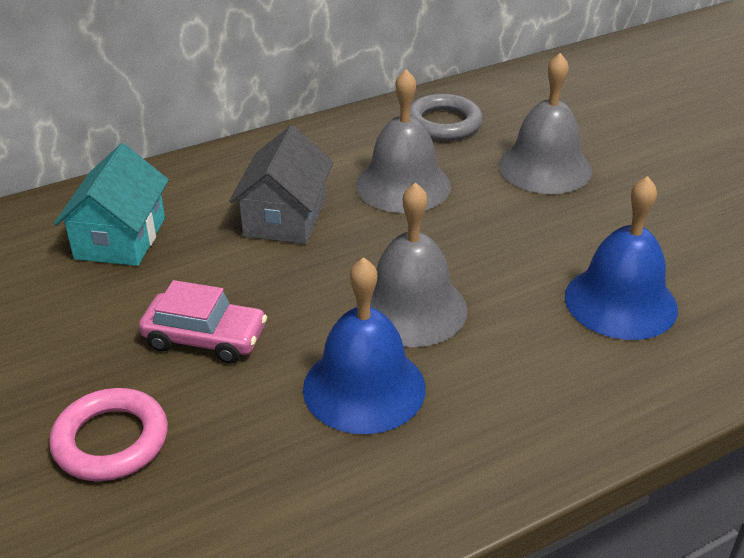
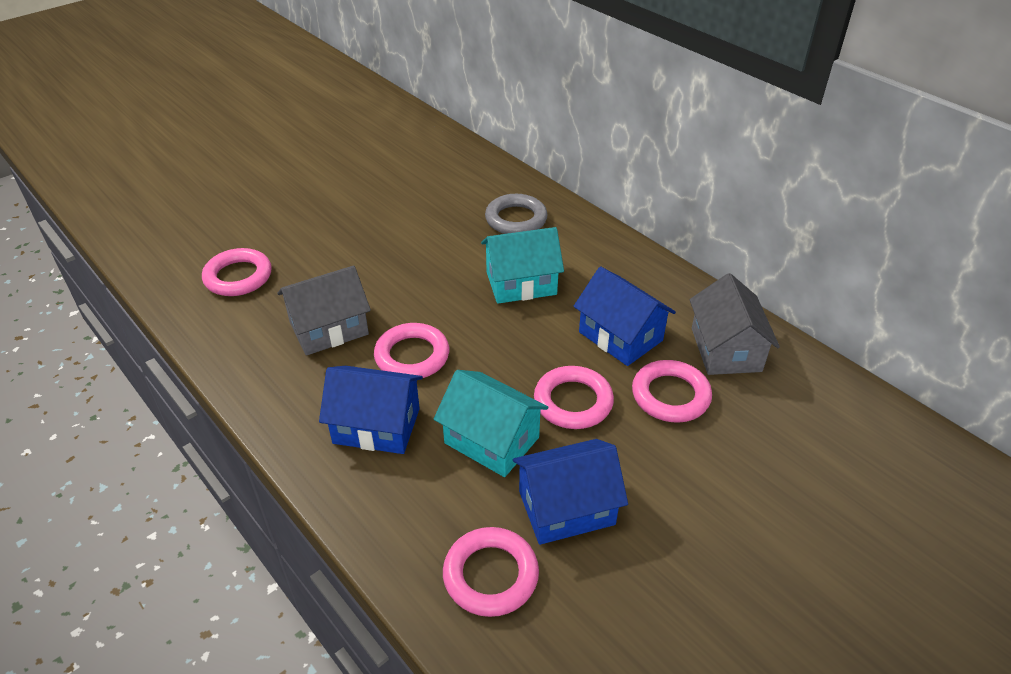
blue bell: 2 -> 0
blue house: 0 -> 3
grey bell: 3 -> 0
grey house: 1 -> 2
pink car: 1 -> 0
pink ring: 1 -> 5
turquoise house: 1 -> 2

